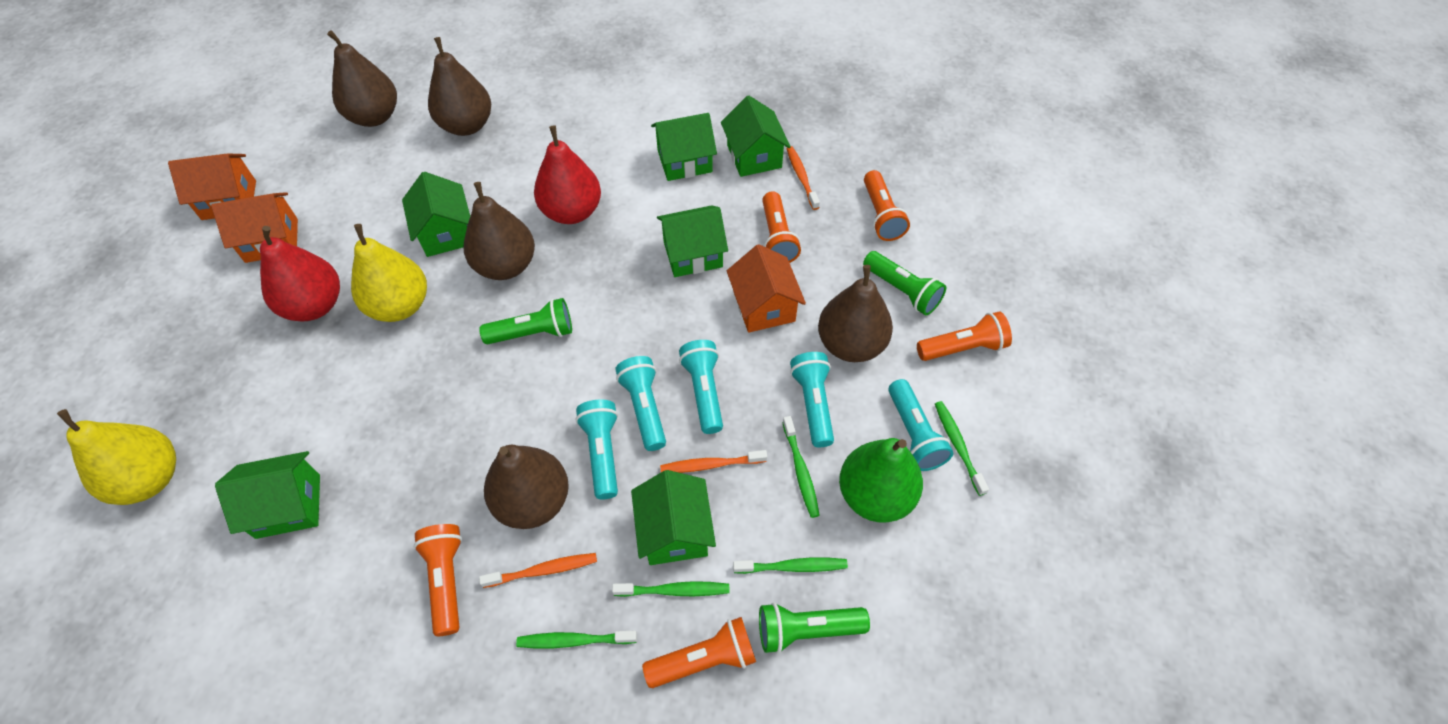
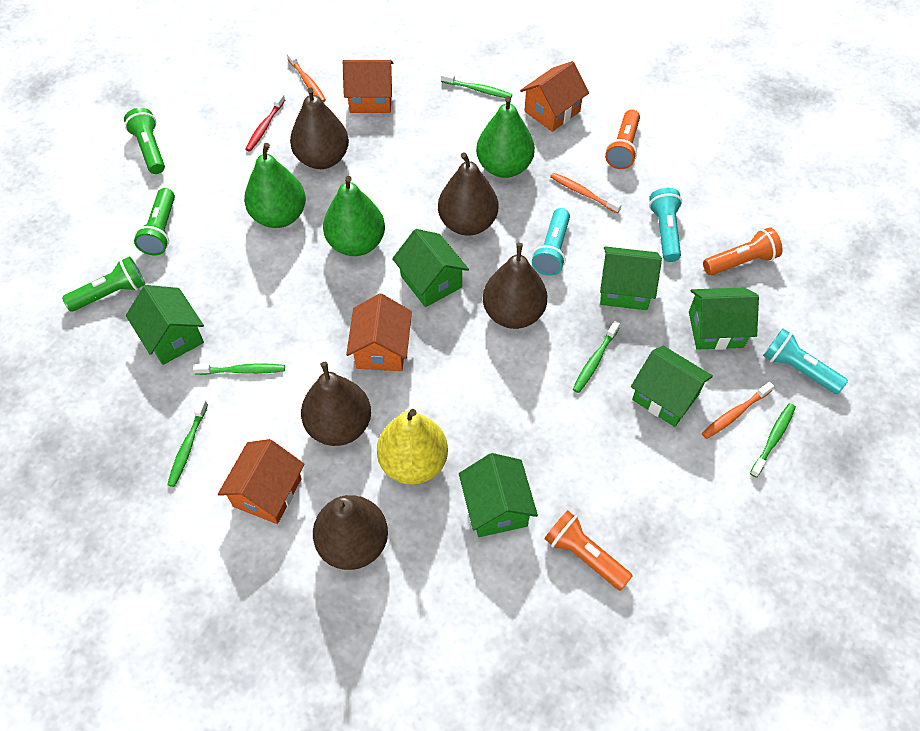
green pear: 1 -> 3
orange flashlight: 5 -> 3
orange house: 3 -> 4
red pear: 2 -> 0
red toothbrush: 0 -> 1
turquoise flashlight: 5 -> 3
yellow pear: 2 -> 1

